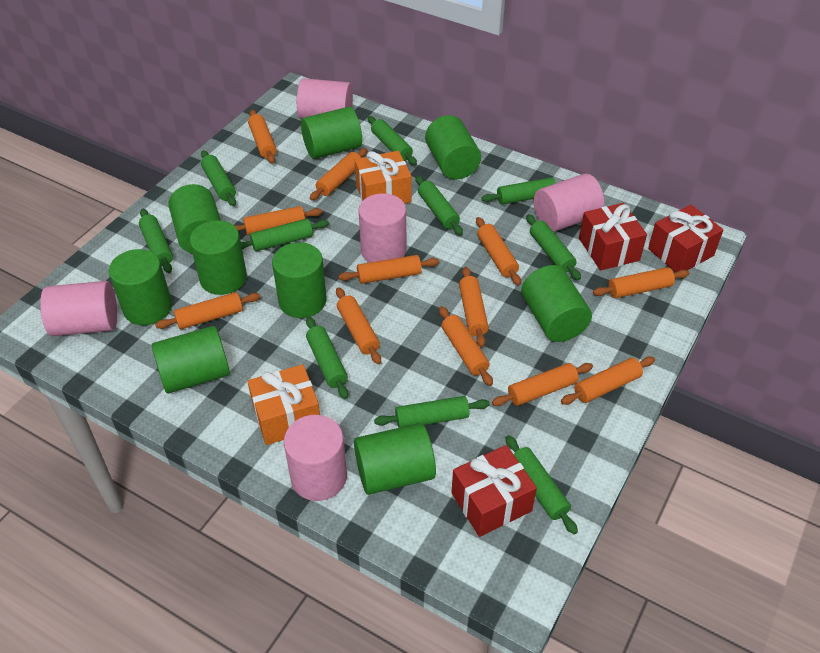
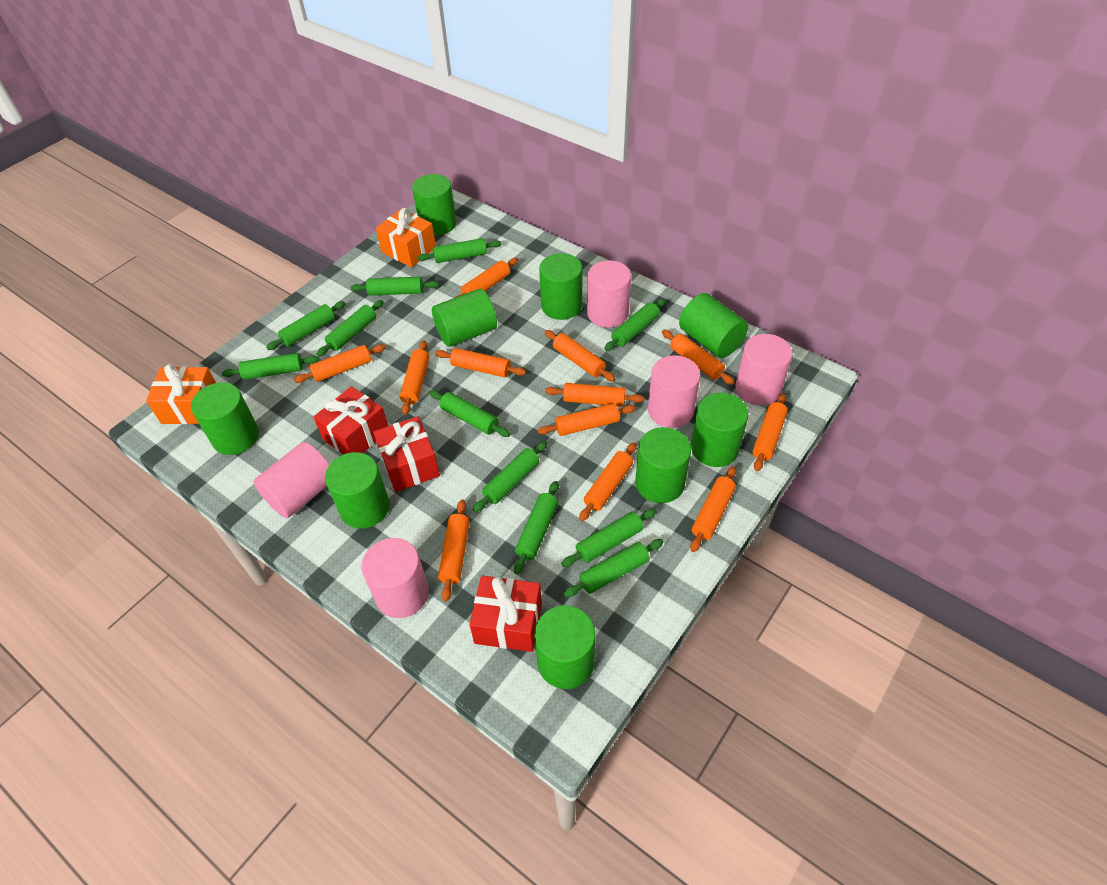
green rolling pin: 10 -> 11

